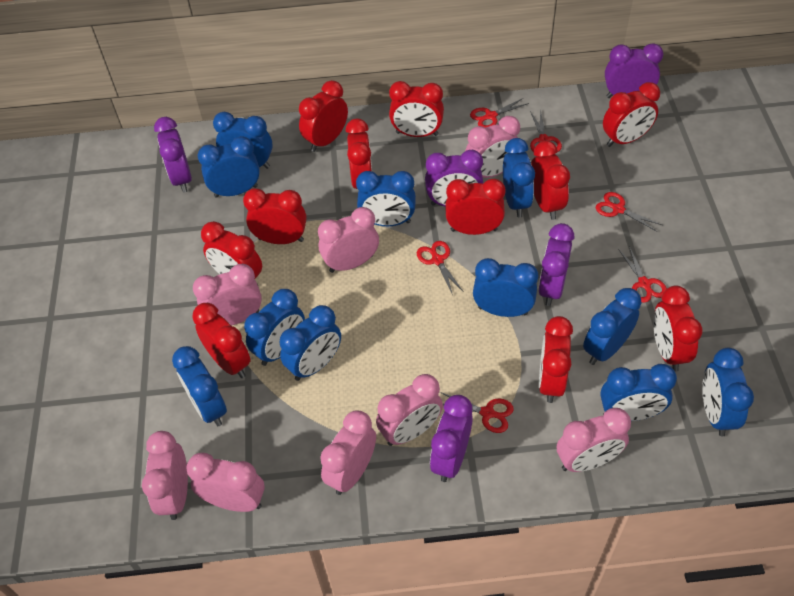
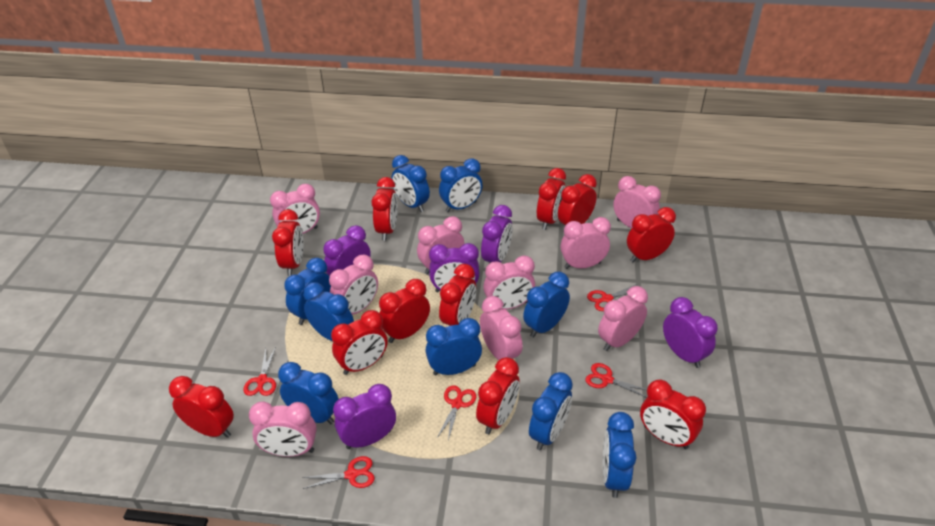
blue clock: 11 -> 9
pink clock: 8 -> 9
red scissors: 6 -> 5

